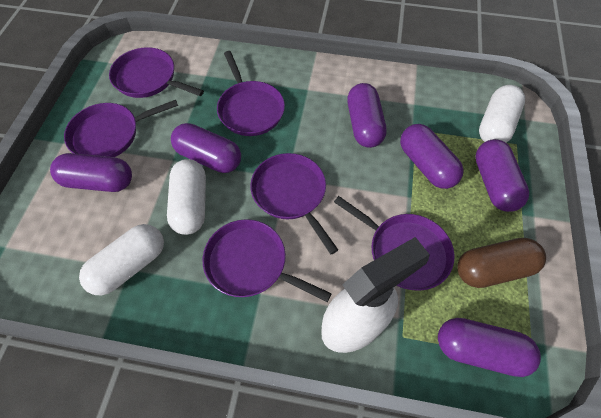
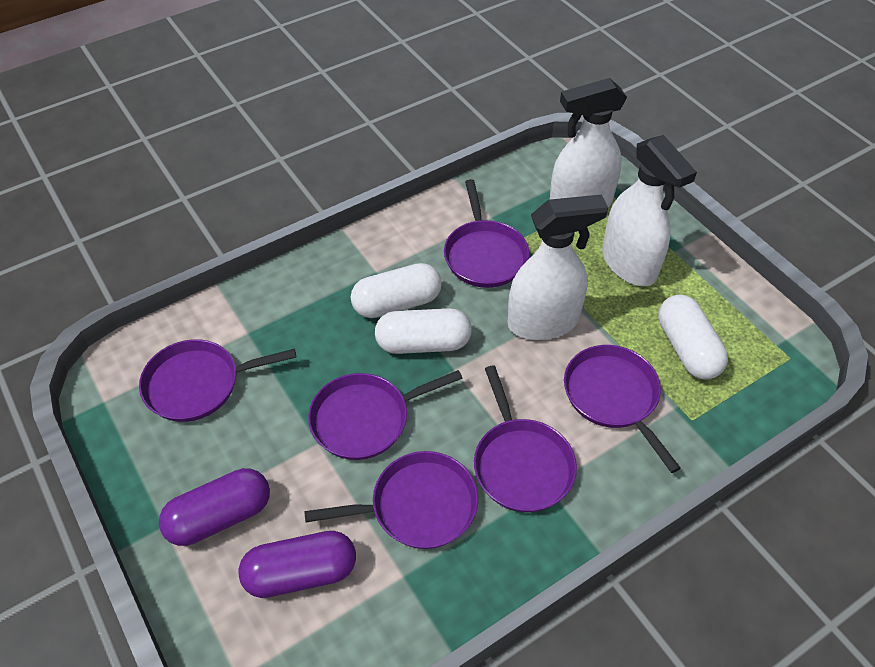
brown capsule: 1 -> 0
purple capsule: 6 -> 2
white spray bottle: 1 -> 3

